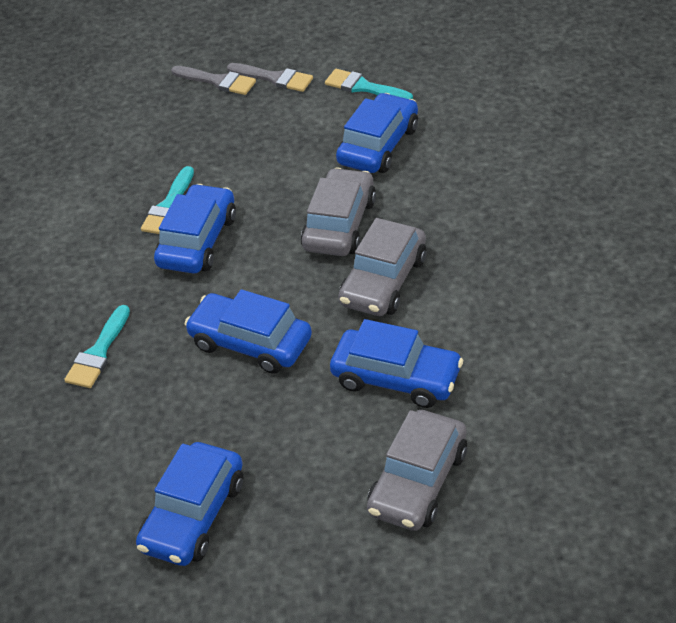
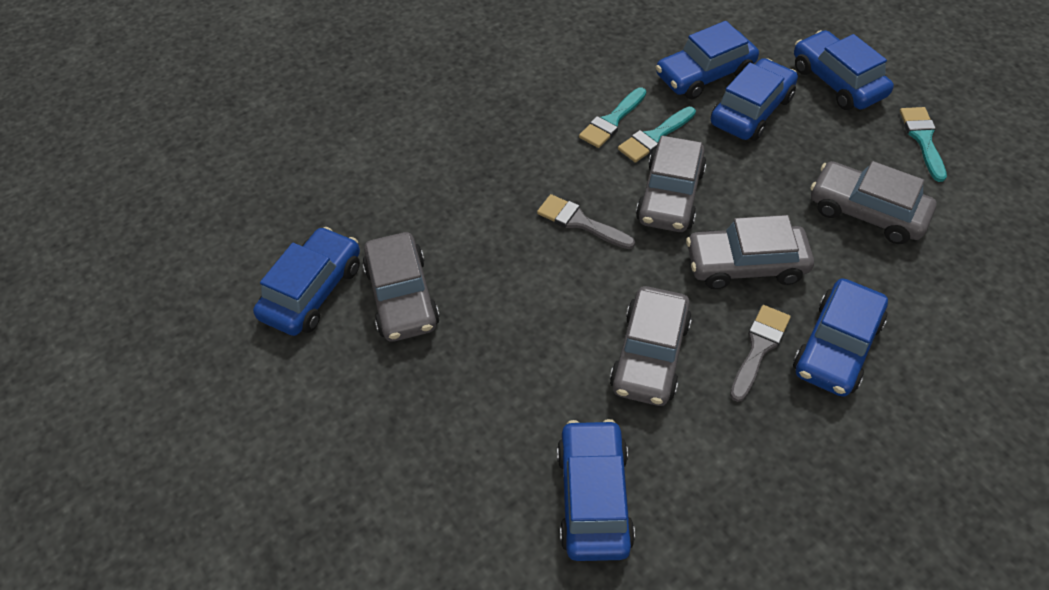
blue car: 5 -> 6
grey car: 3 -> 5

